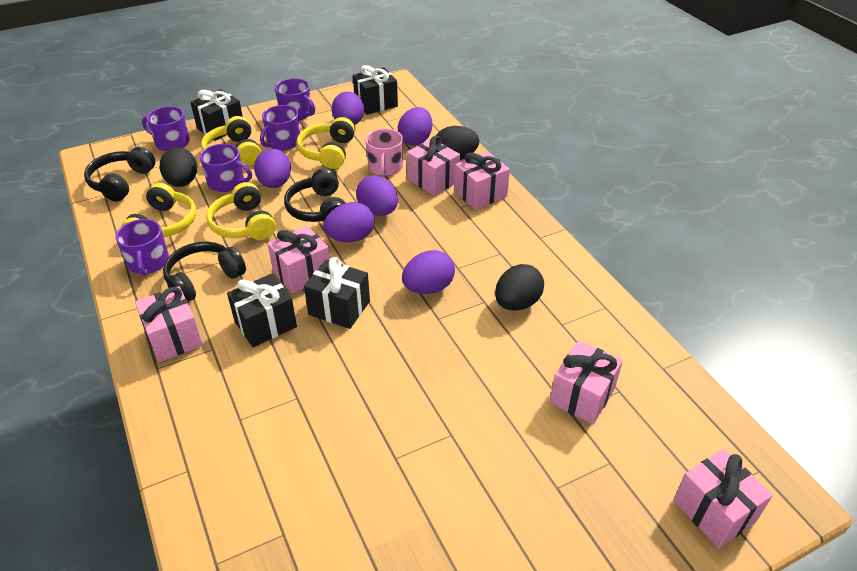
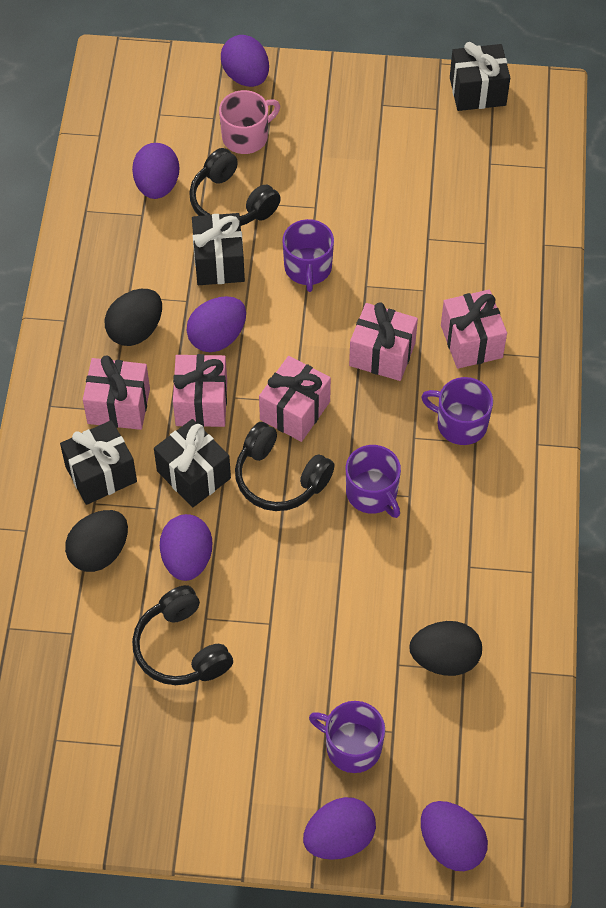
pink gift: 6 -> 5
purple mug: 5 -> 4
yellow headphones: 4 -> 0

